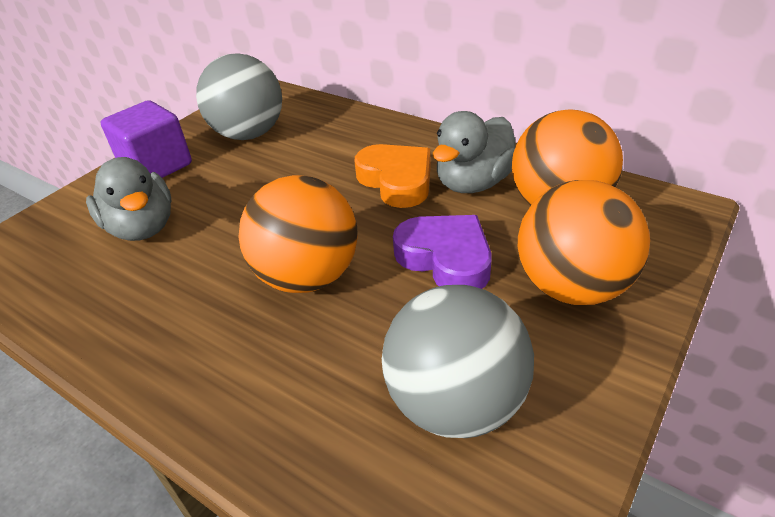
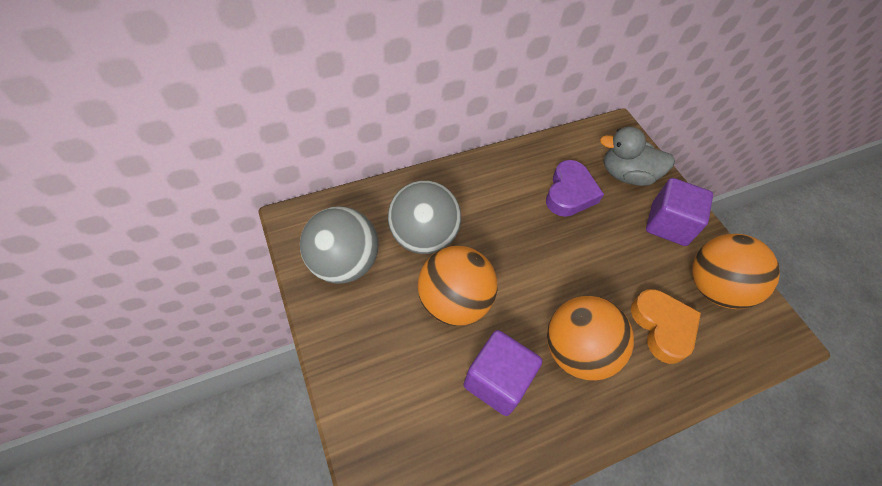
grey duck: 2 -> 1
purple cube: 1 -> 2

